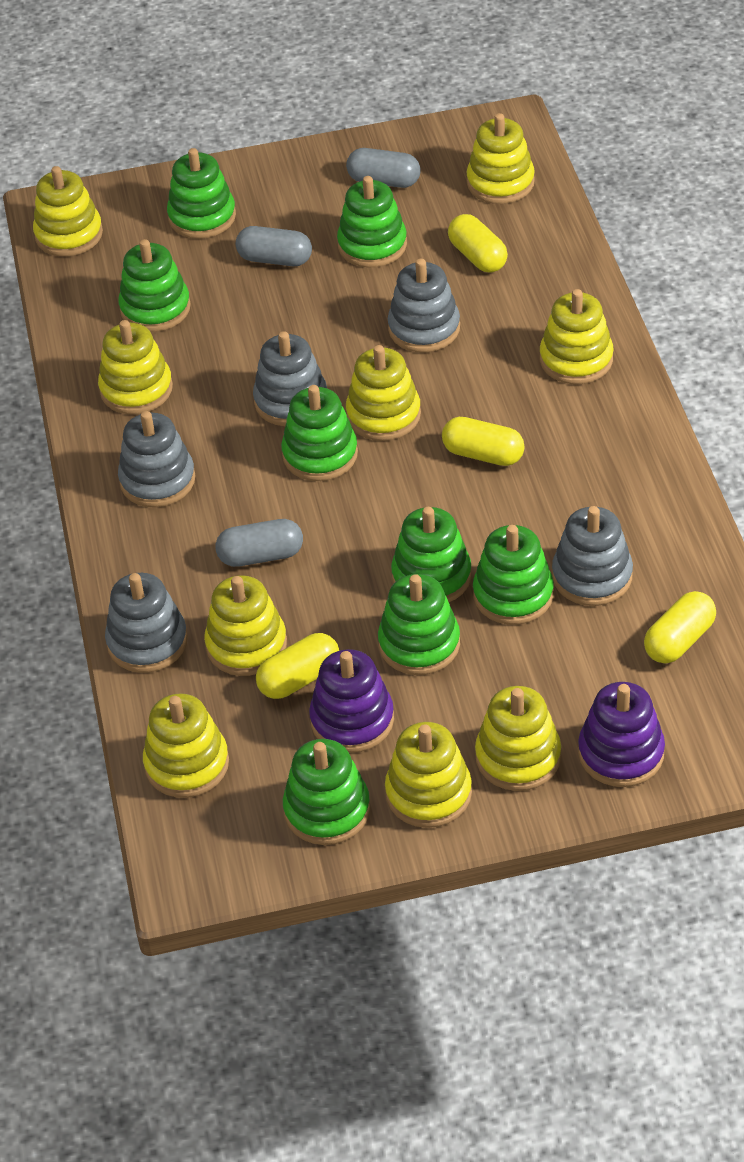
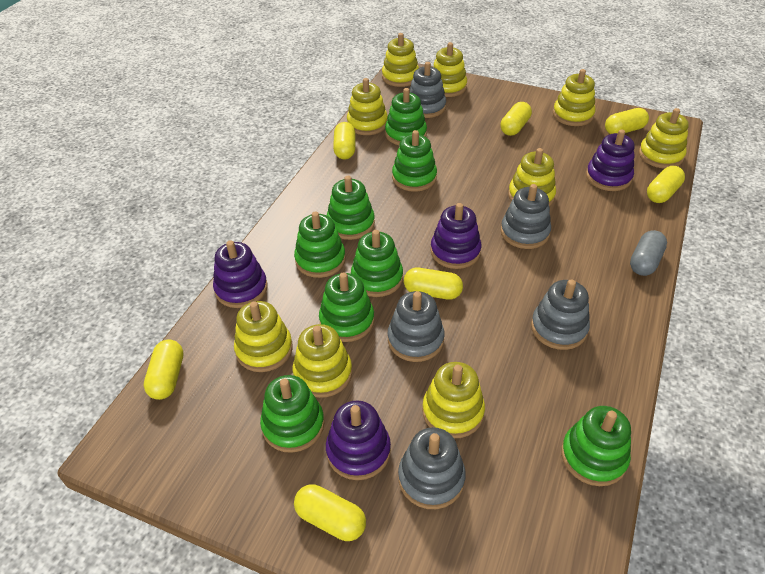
grey capsule: 3 -> 1
purple stacking toy: 2 -> 4
yellow capsule: 4 -> 7

